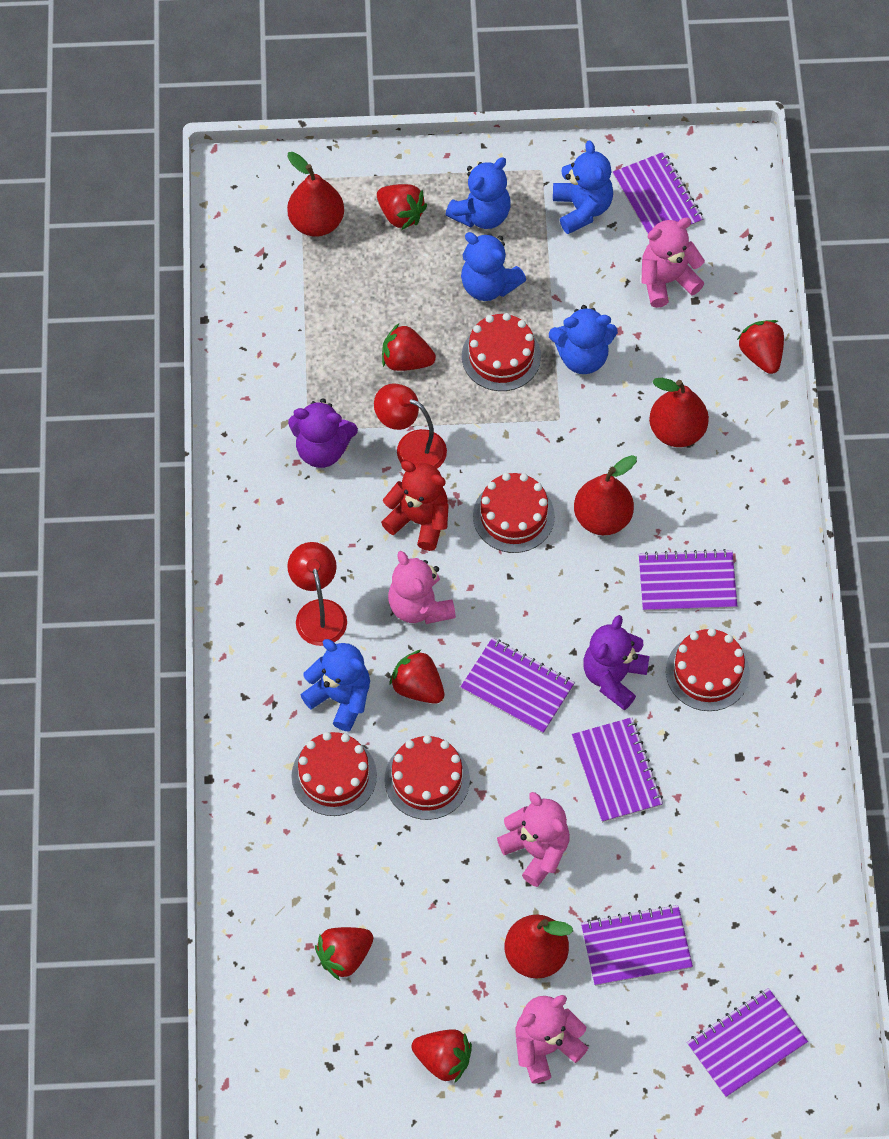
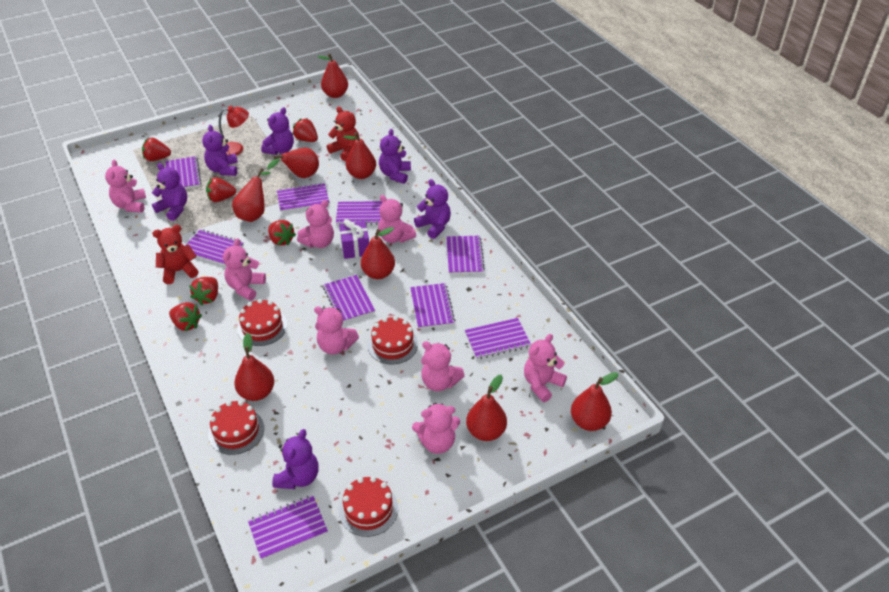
blue teddy bear: 5 -> 0
pink teddy bear: 4 -> 8
purple gift: 0 -> 1
purple notebook: 6 -> 9
purple teddy bear: 2 -> 6
red cake: 5 -> 4
red lamp: 2 -> 1
red pear: 4 -> 8
red teddy bear: 1 -> 2

